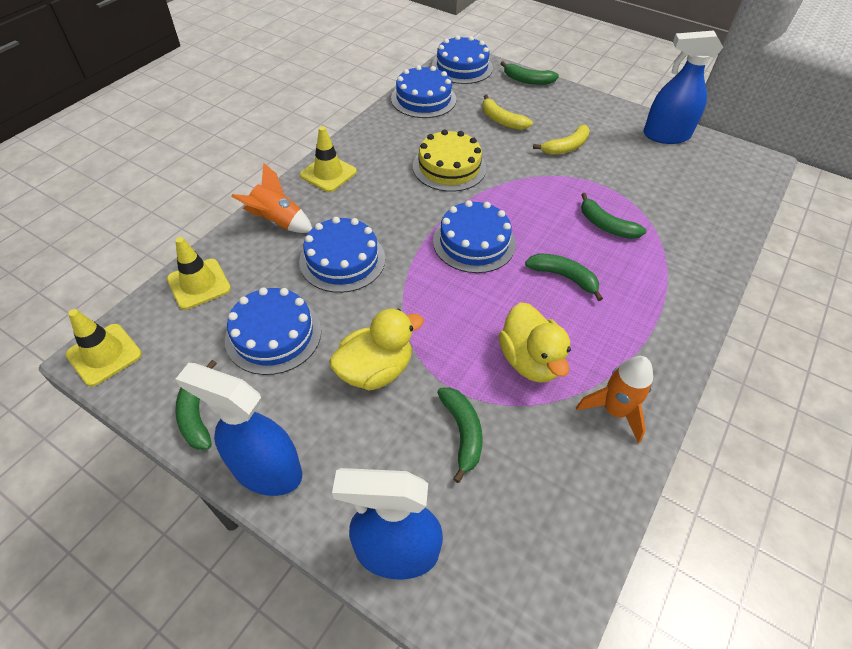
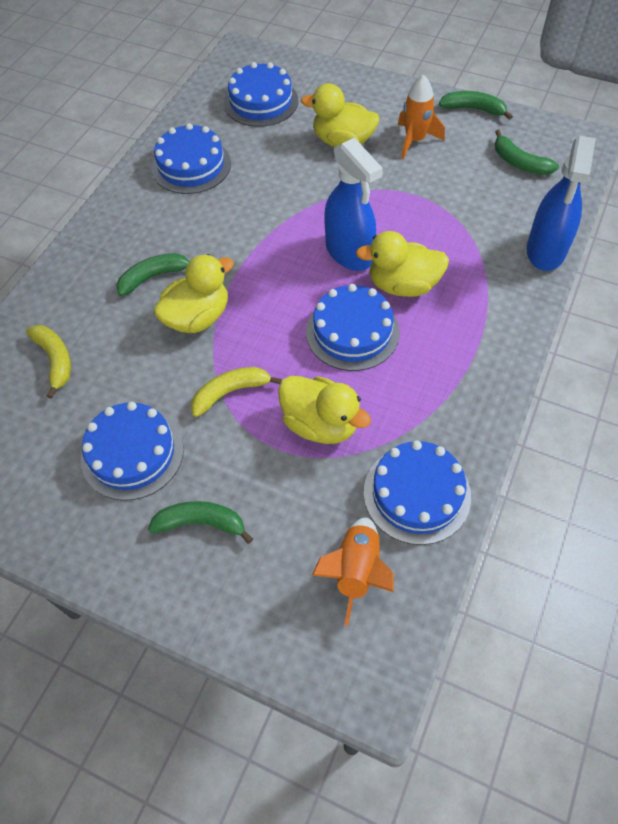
blue spray bottle: 3 -> 2
green banana: 5 -> 4
yellow cake: 1 -> 0
yellow duck: 2 -> 4
yellow traffic cone: 3 -> 0

